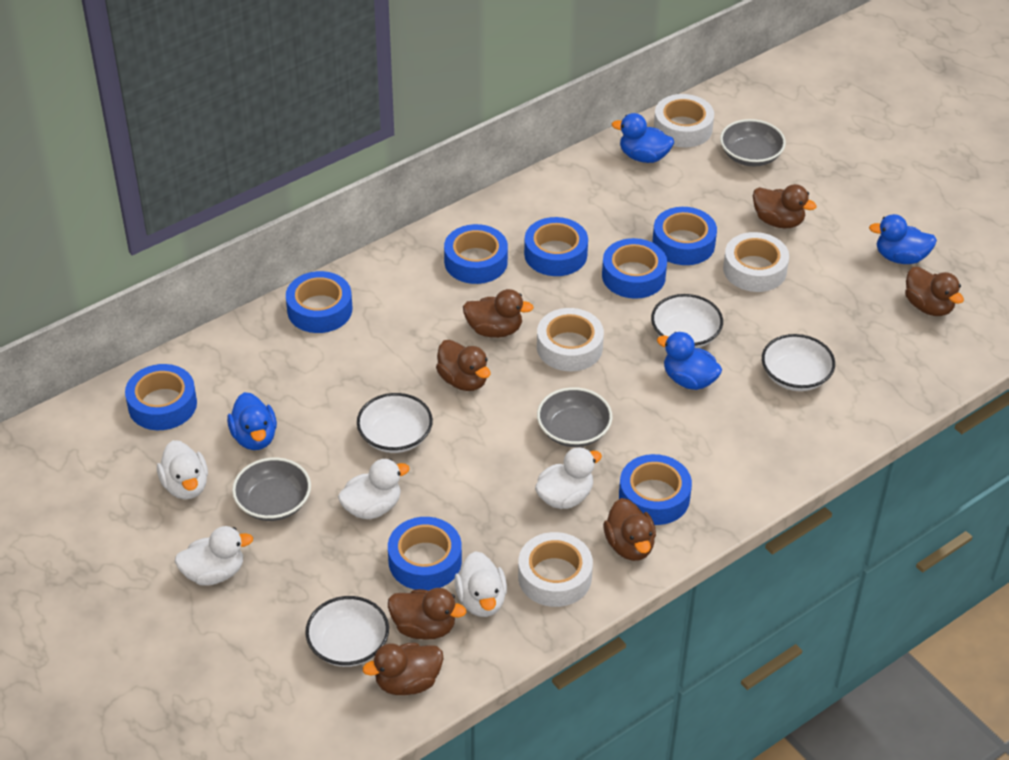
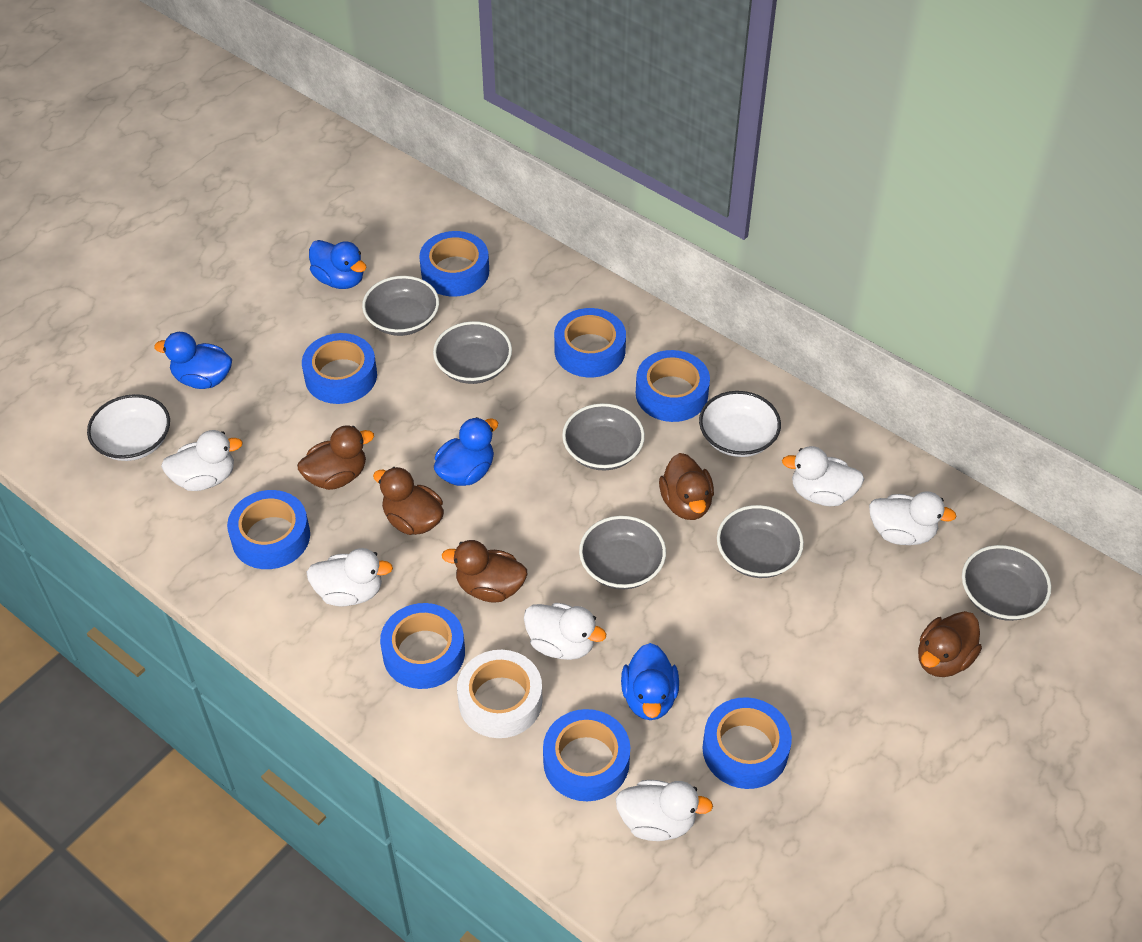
brown duck: 7 -> 5
grey bowl: 3 -> 6
white bowl: 4 -> 2
white duck: 5 -> 6
white tape: 4 -> 1

